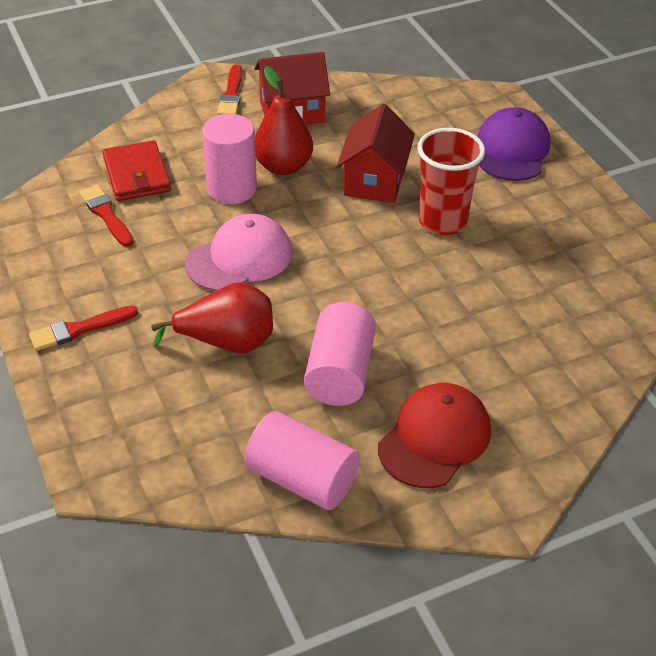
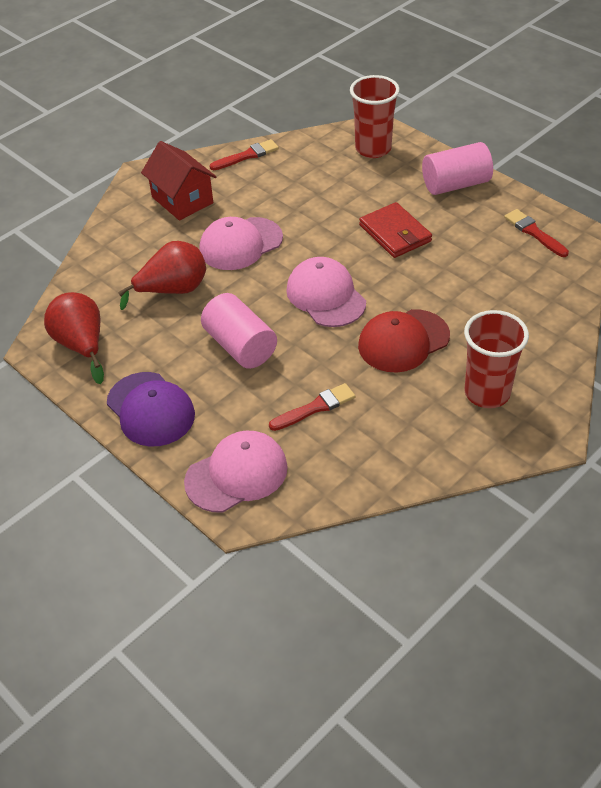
pink cap: 1 -> 3
pink cylinder: 3 -> 2
red cup: 1 -> 2
red house: 2 -> 1

